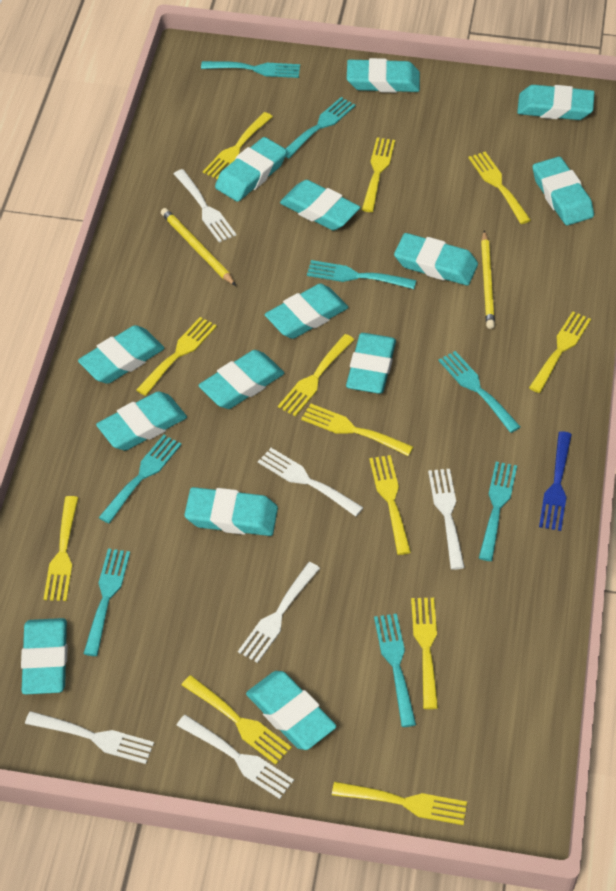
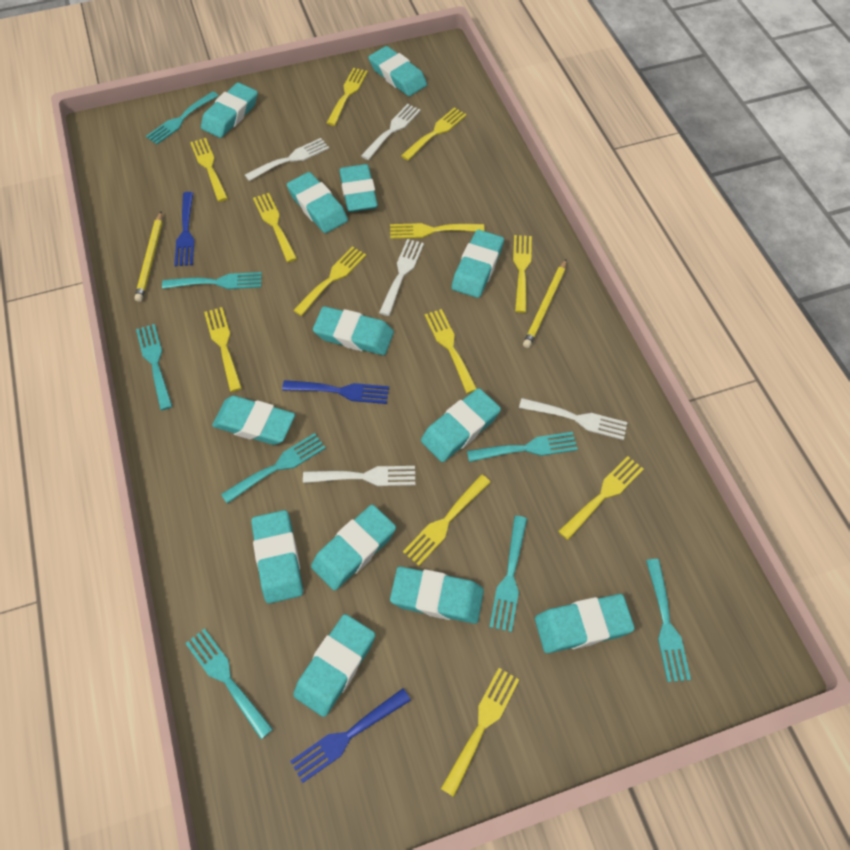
blue fork: 1 -> 3
turquoise eraser: 14 -> 13
white fork: 6 -> 5

